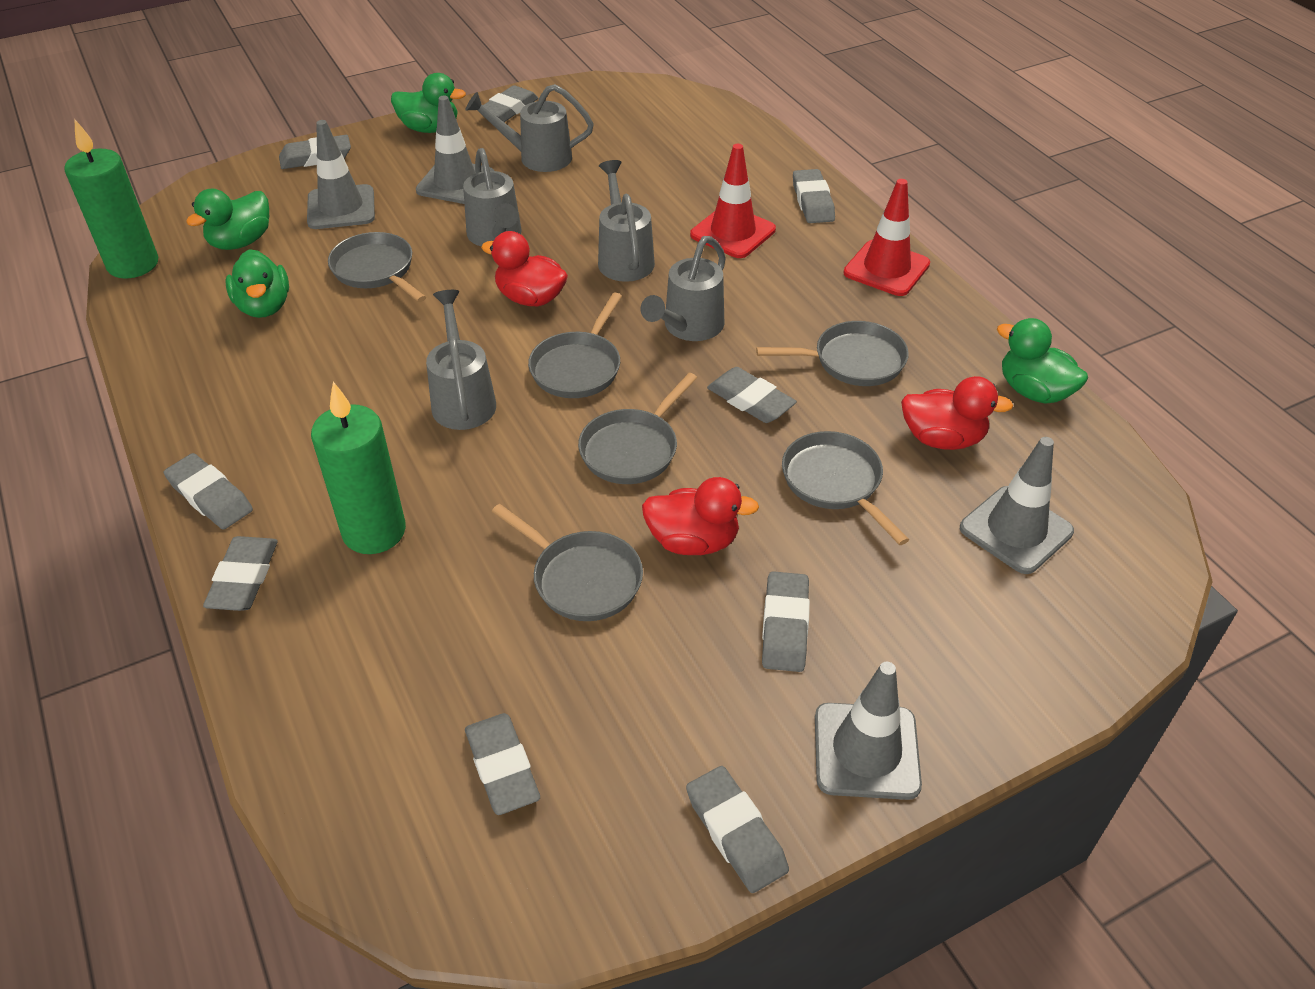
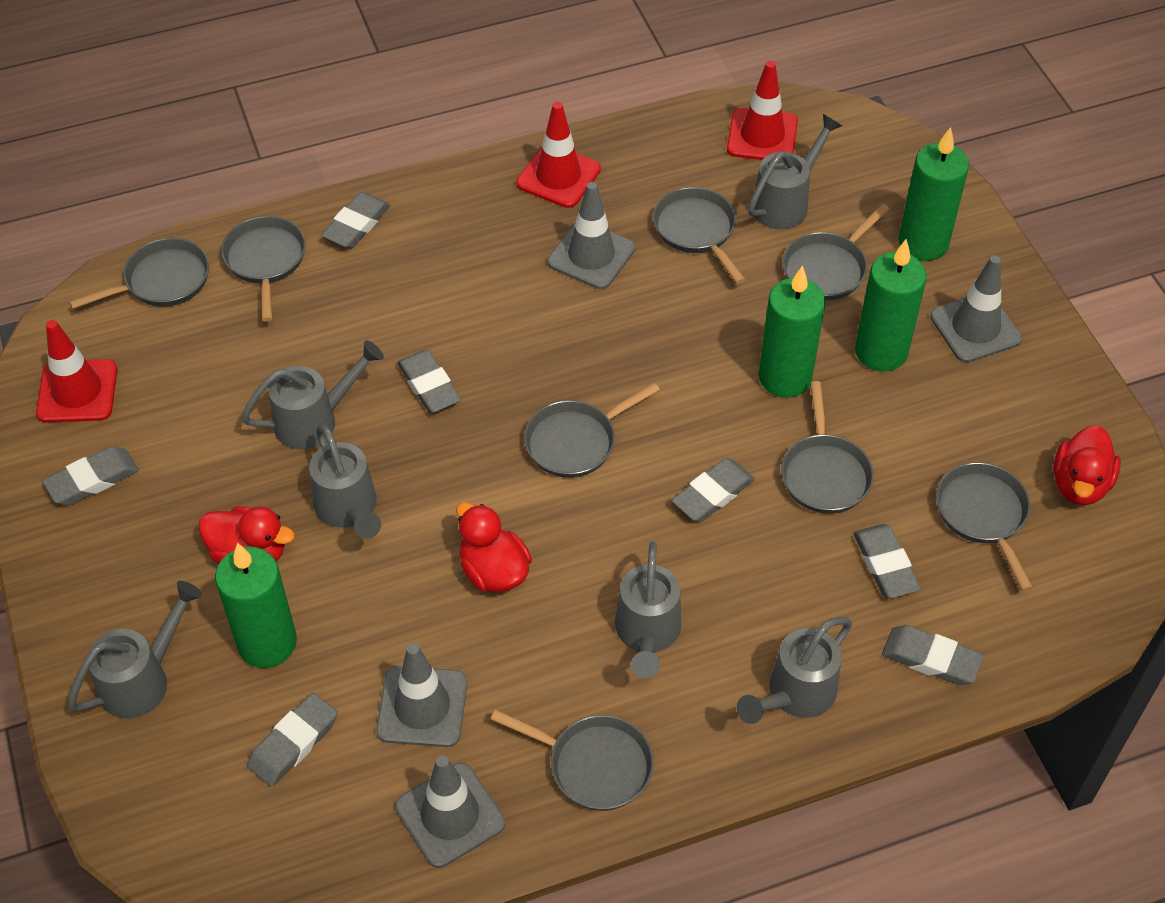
green candle: 2 -> 4
green duck: 4 -> 0
grey eraser: 9 -> 7
grey pan: 6 -> 8
grey watering can: 5 -> 6
red traffic cone: 2 -> 3

